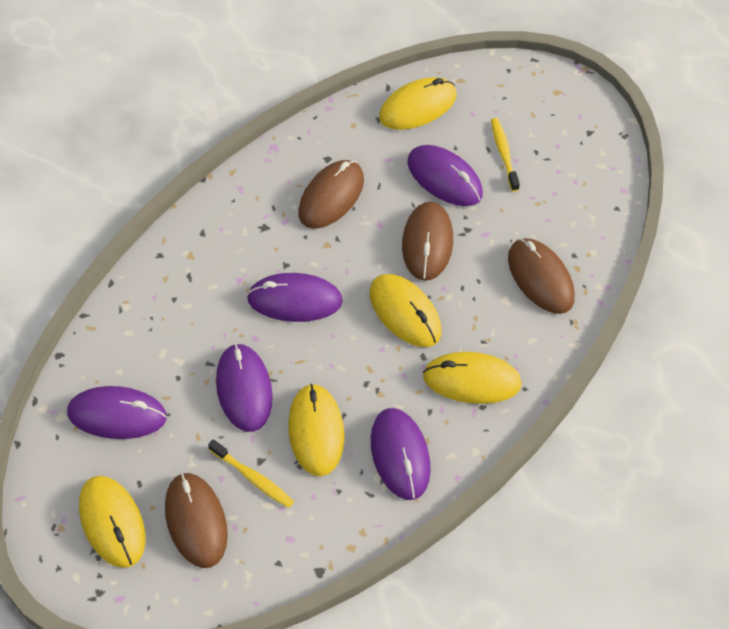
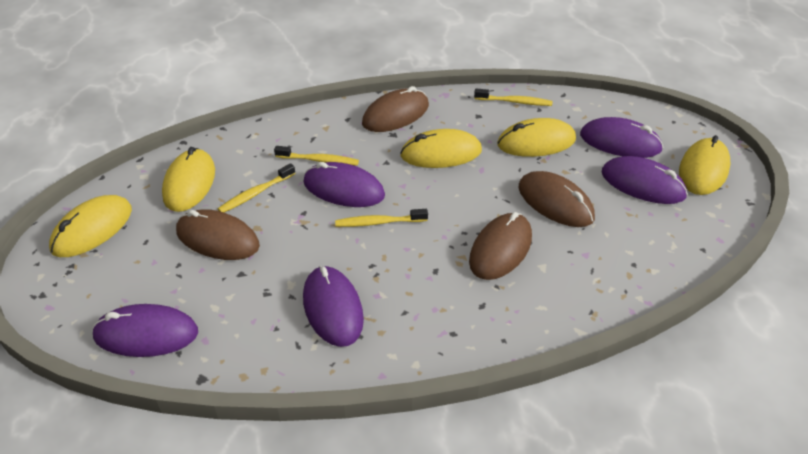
yellow toothbrush: 2 -> 4

